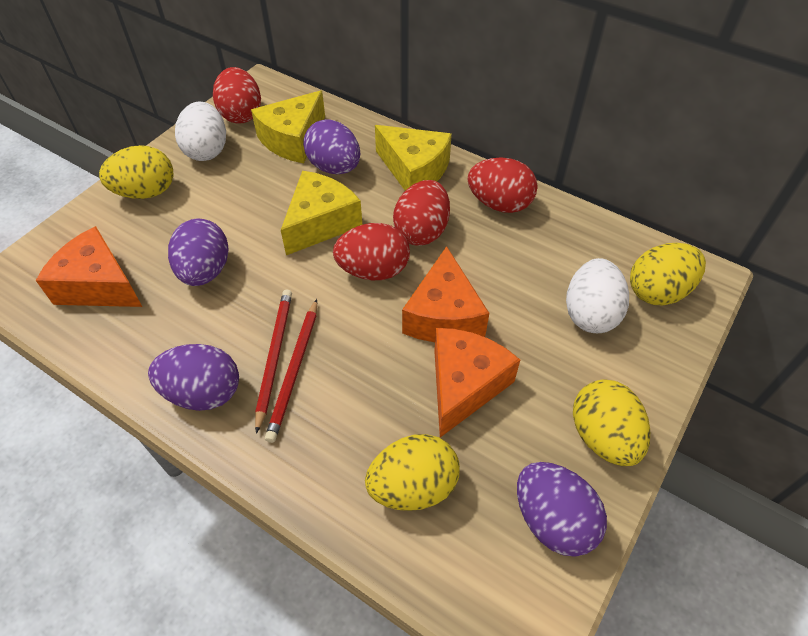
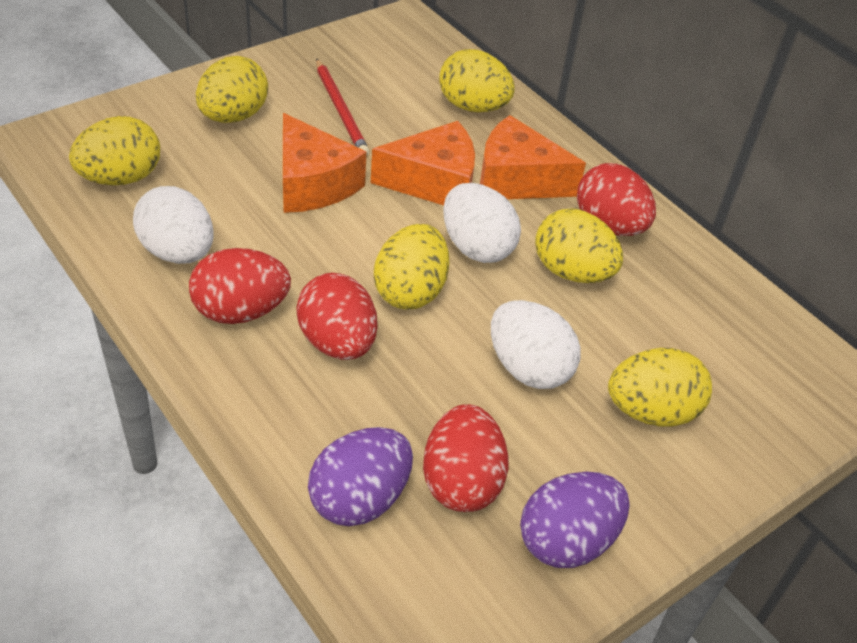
purple egg: 4 -> 2
red pencil: 2 -> 1
white egg: 2 -> 3
yellow cheese: 3 -> 0
yellow egg: 4 -> 6

